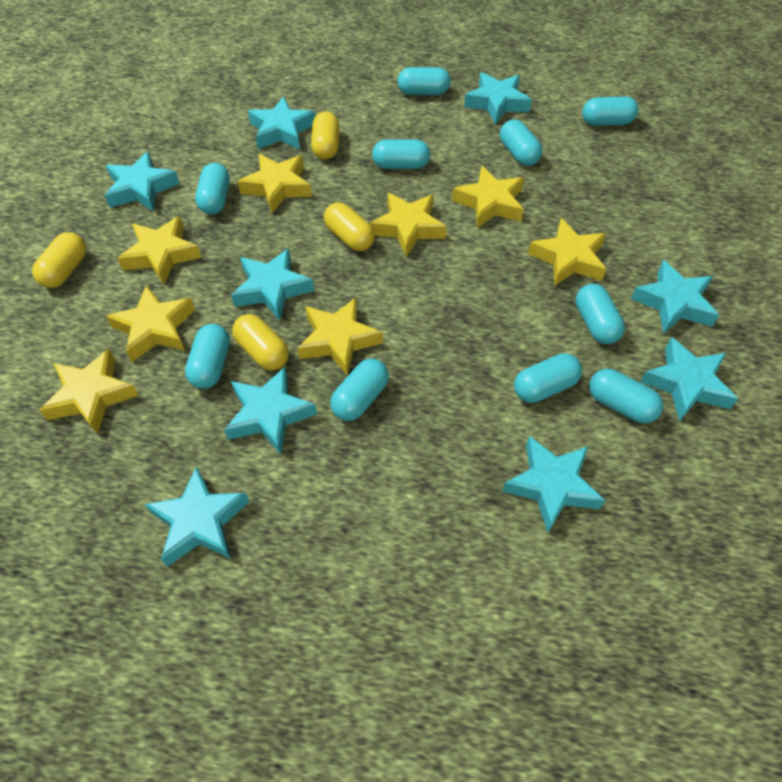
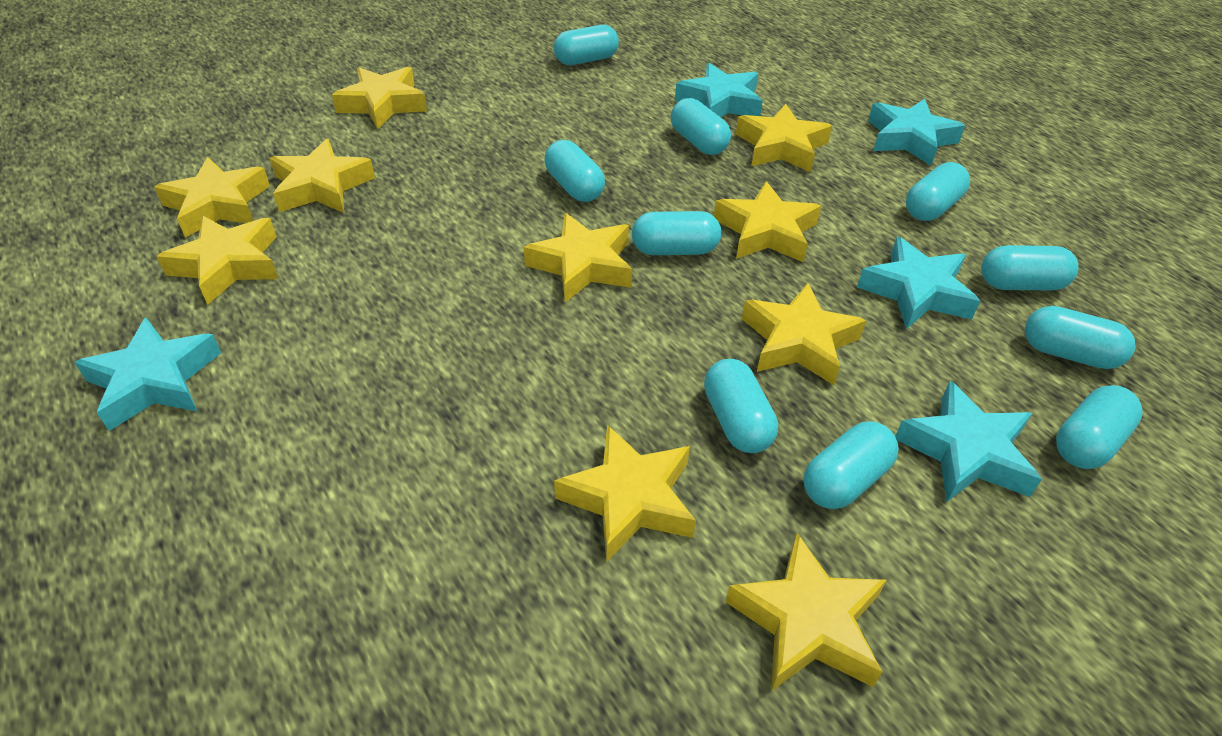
turquoise star: 9 -> 5
yellow capsule: 4 -> 0
yellow star: 8 -> 10

